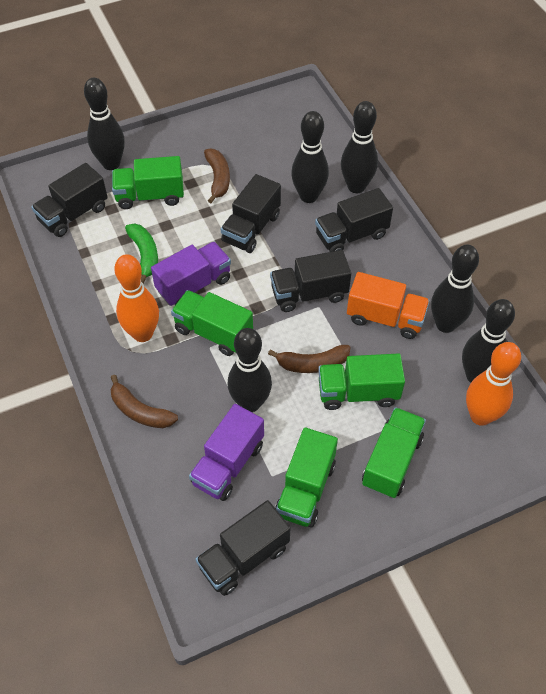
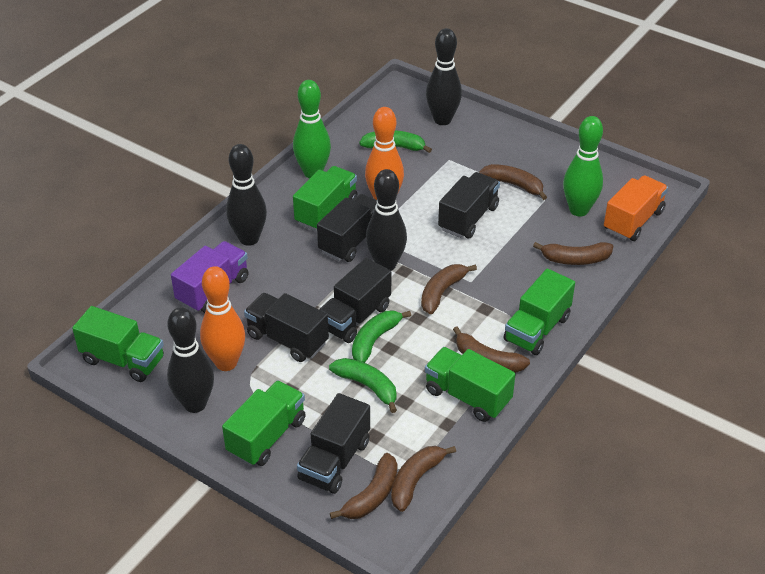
black bowling pin: 6 -> 4
brown banana: 3 -> 6
green banana: 1 -> 3
green bowling pin: 0 -> 2
purple truck: 2 -> 1

